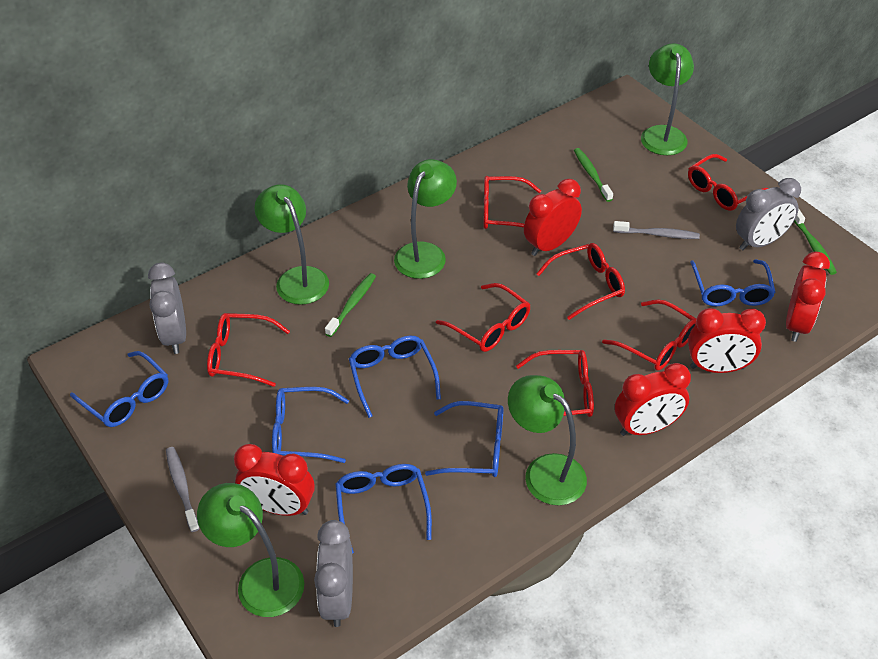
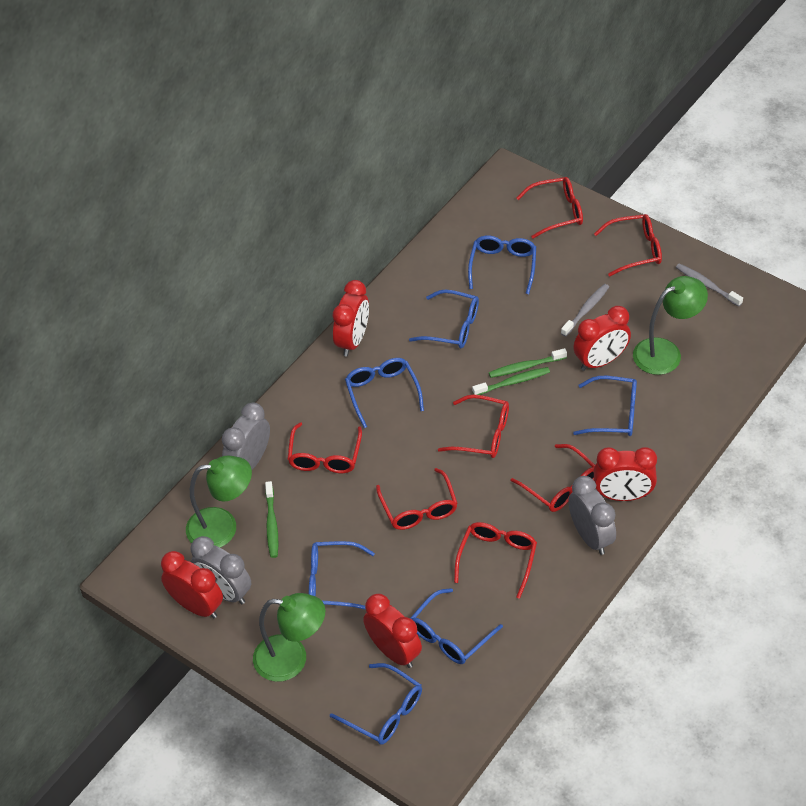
blue glasses: 6 -> 7
green lamp: 5 -> 3

